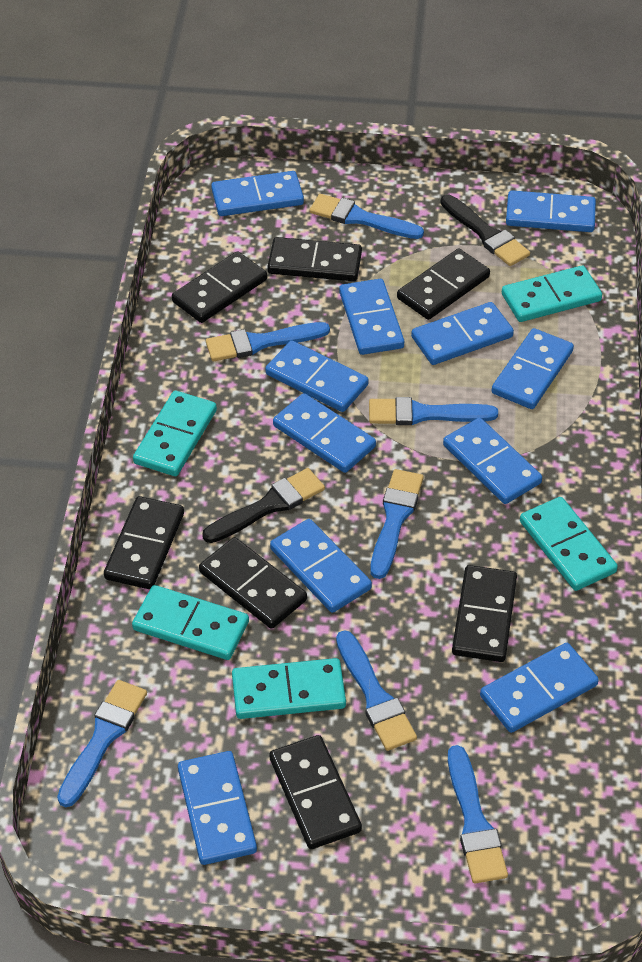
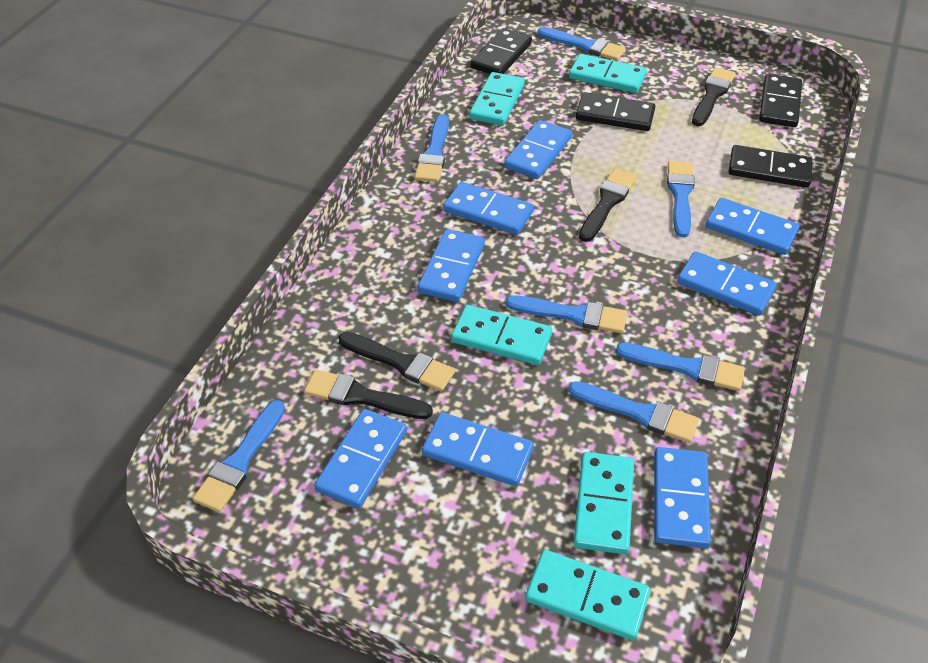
black brush: 2 -> 4
black domino: 7 -> 4
blue domino: 11 -> 8

